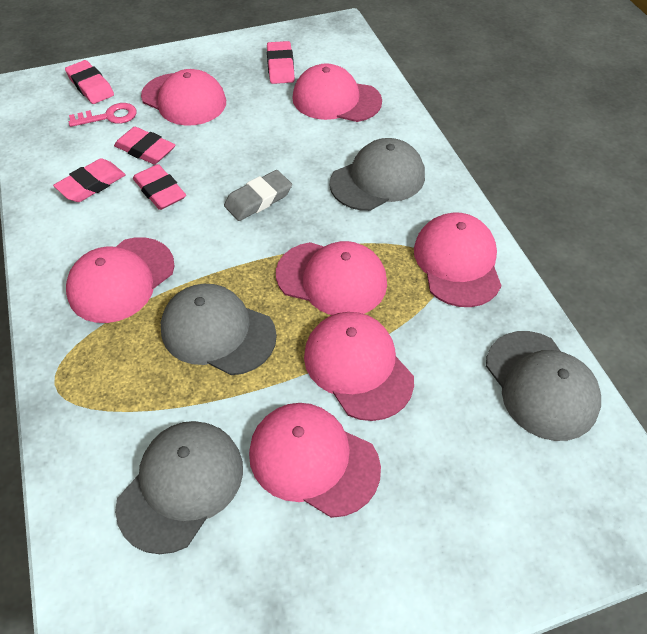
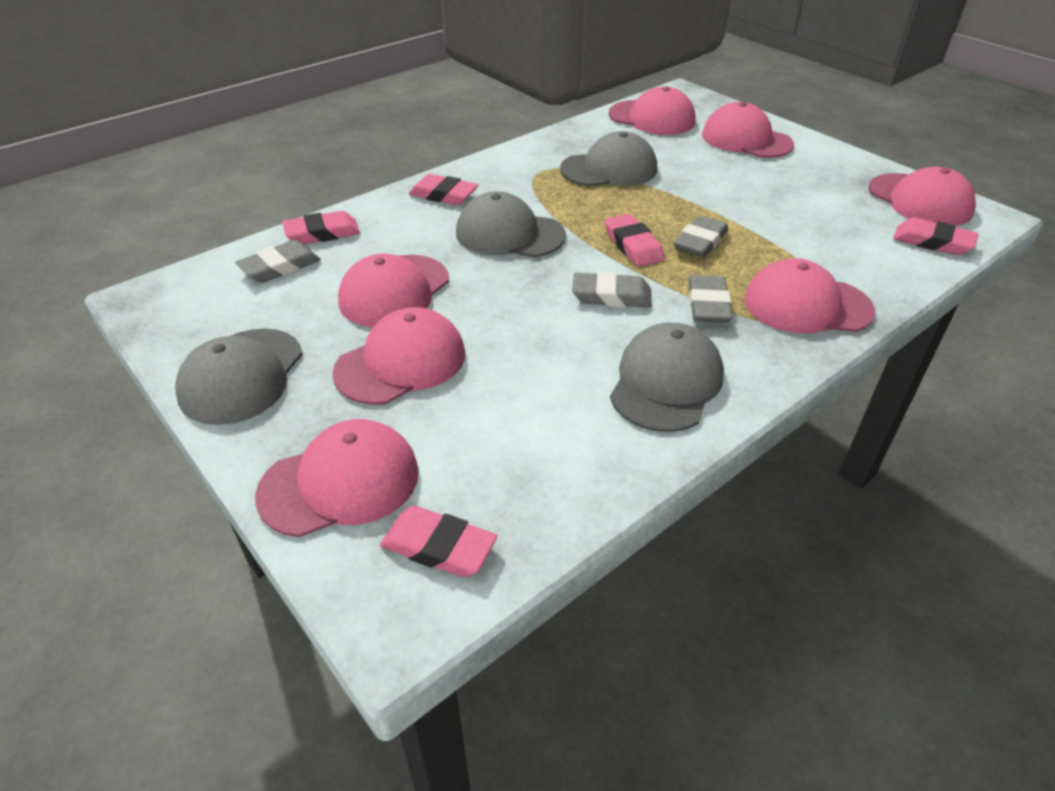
grey eraser: 1 -> 4
pink key: 1 -> 0

